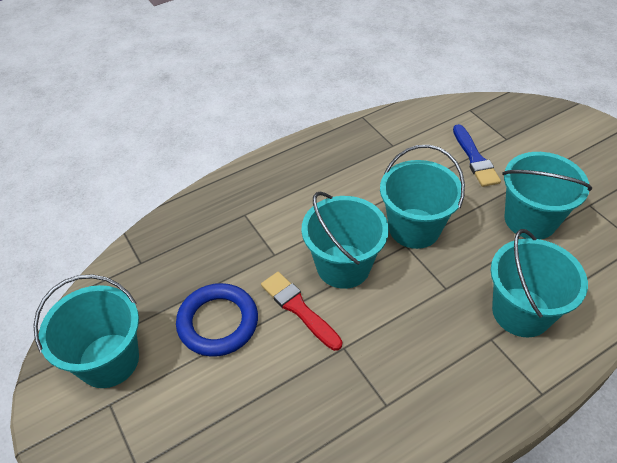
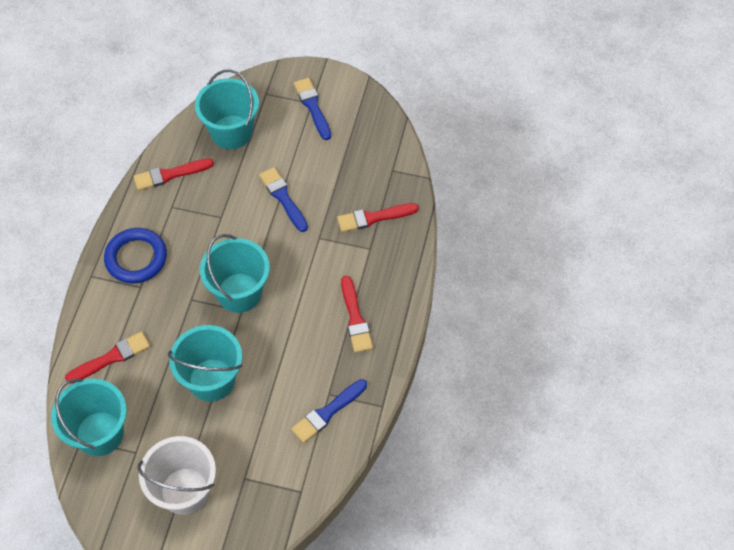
blue brush: 1 -> 3
red brush: 1 -> 4
turquoise bucket: 5 -> 4
white bucket: 0 -> 1

